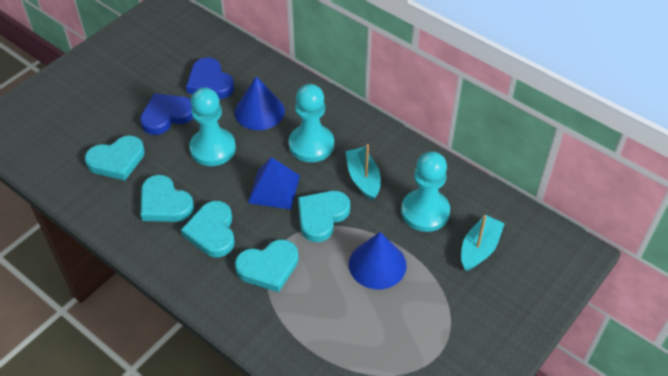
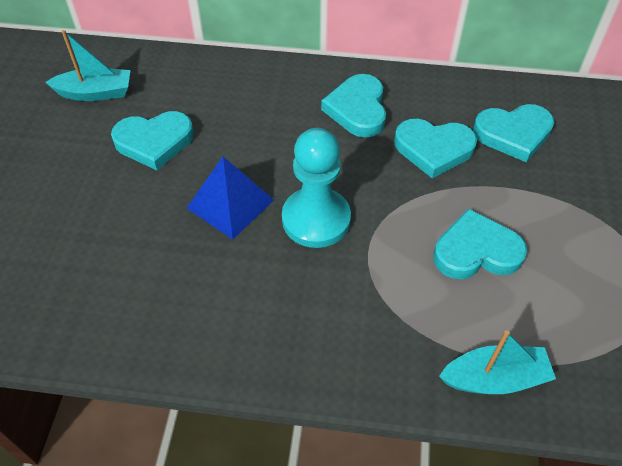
blue cone: 2 -> 0
blue heart: 2 -> 0
turquoise pawn: 3 -> 1

